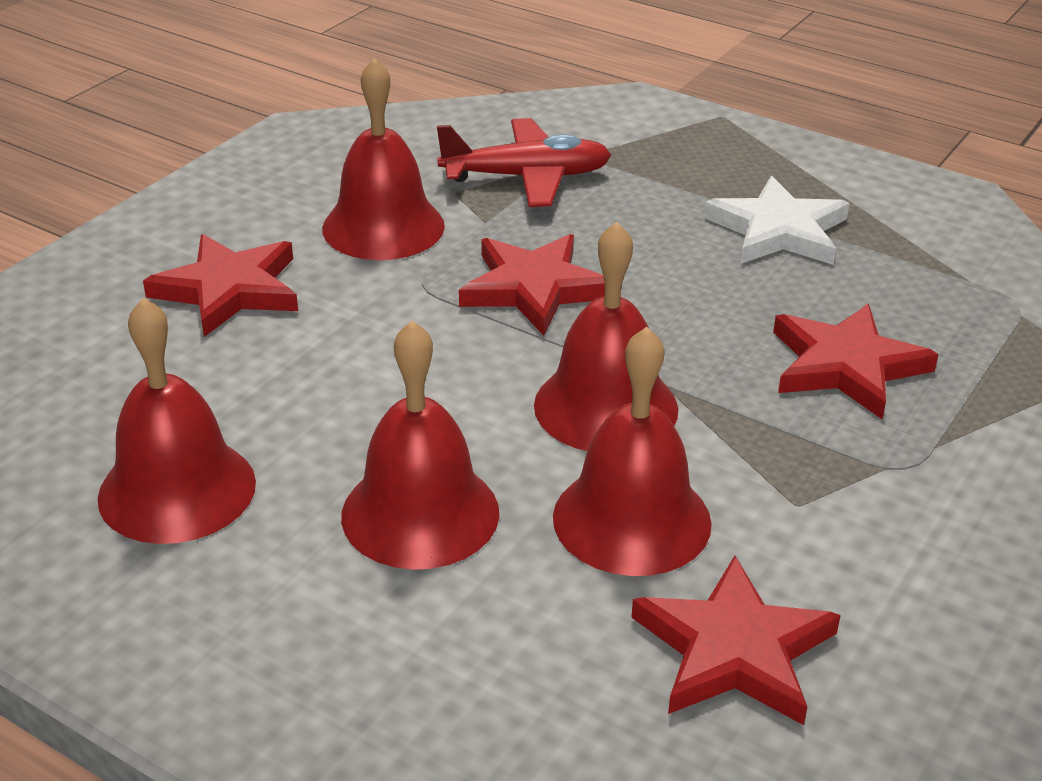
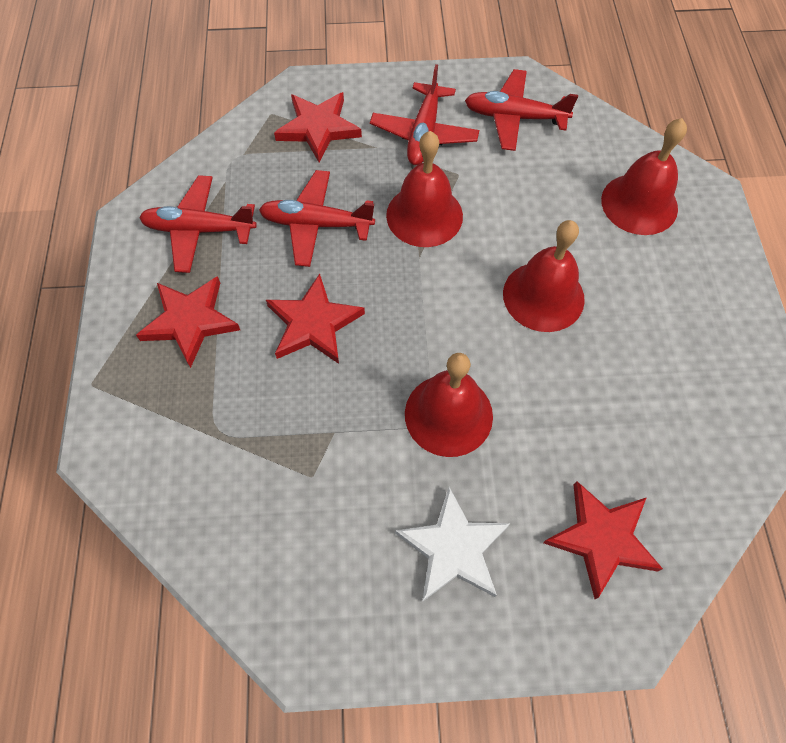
red bell: 5 -> 4
red plane: 1 -> 4

